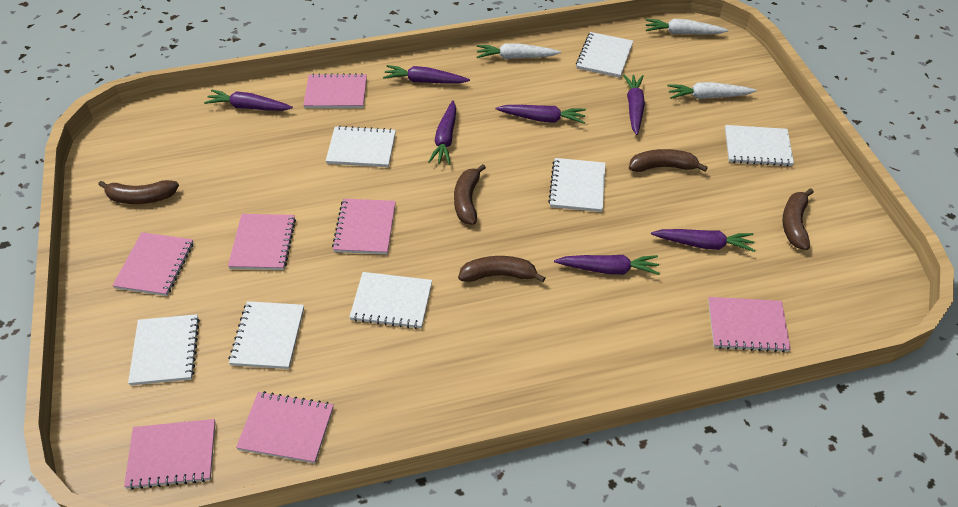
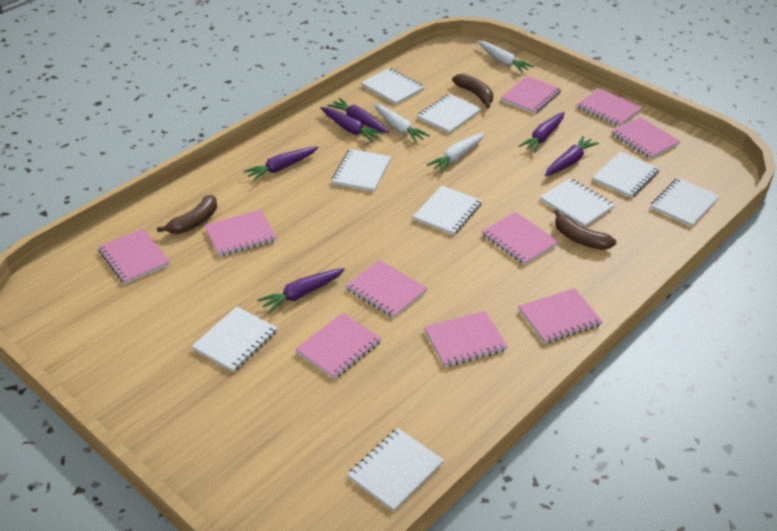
brown banana: 5 -> 3
pink notebook: 7 -> 10
purple carrot: 7 -> 6
white notebook: 7 -> 9

